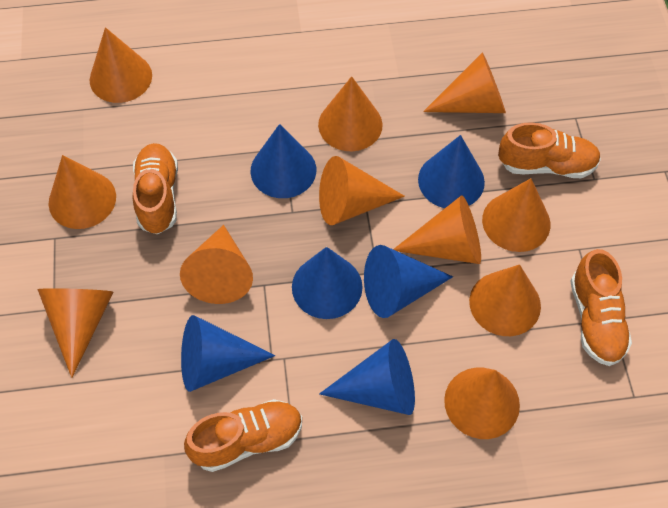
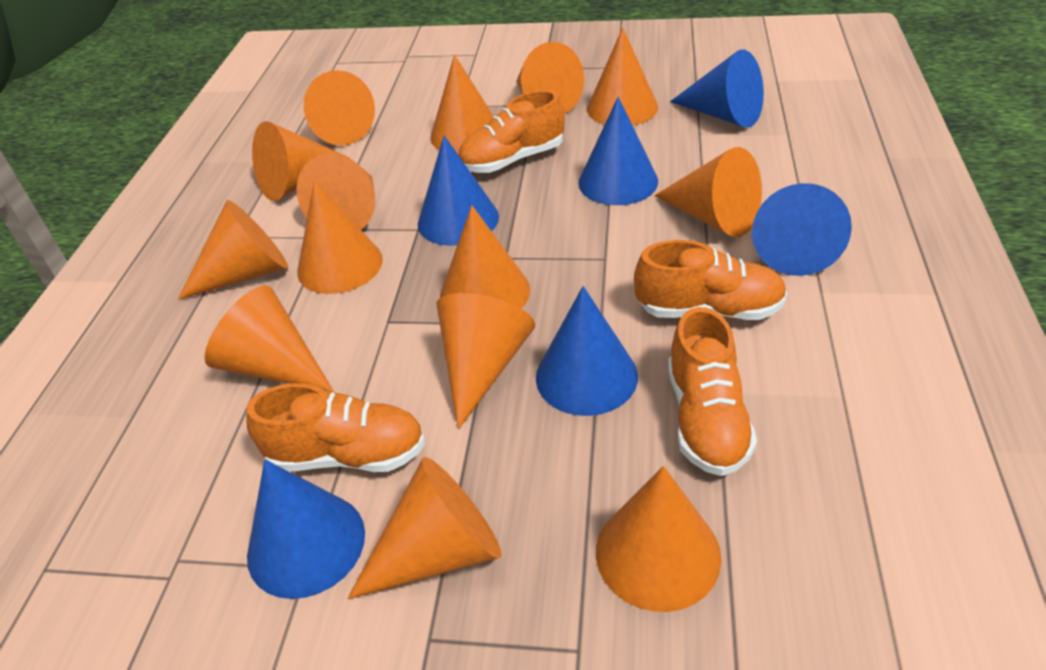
orange cone: 11 -> 14

